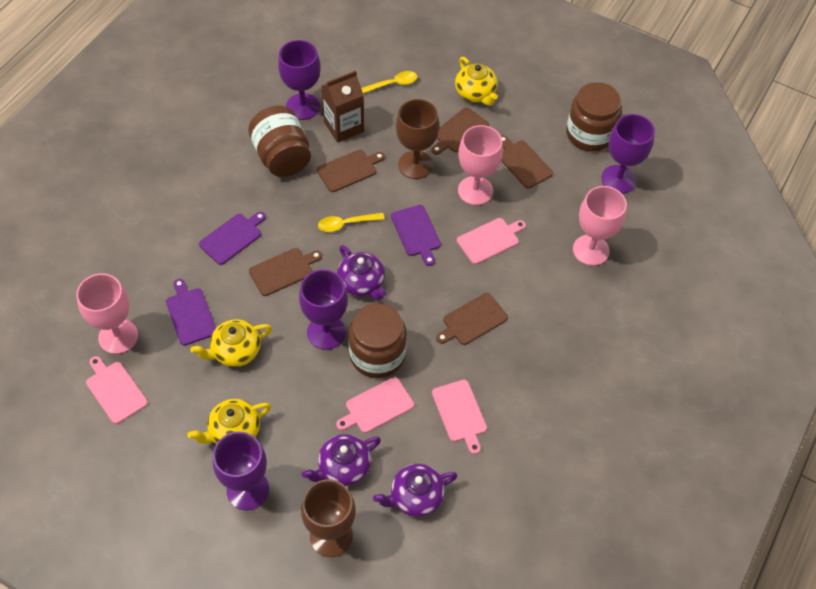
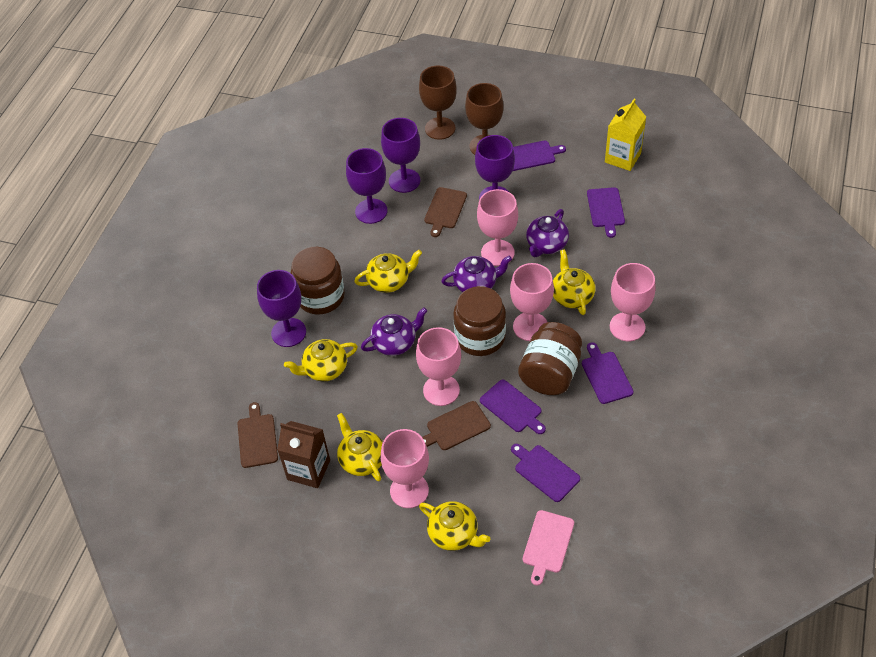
brown cutting board: 5 -> 3
pink cutting board: 4 -> 1
pink goblet: 3 -> 5
purple cutting board: 3 -> 5
yellow carton: 0 -> 1
yellow spoon: 2 -> 0
yellow teapot: 3 -> 5

